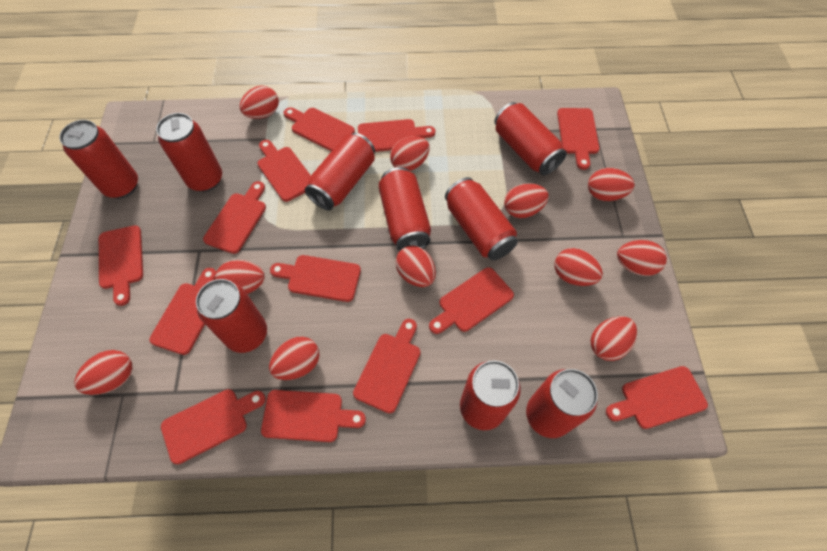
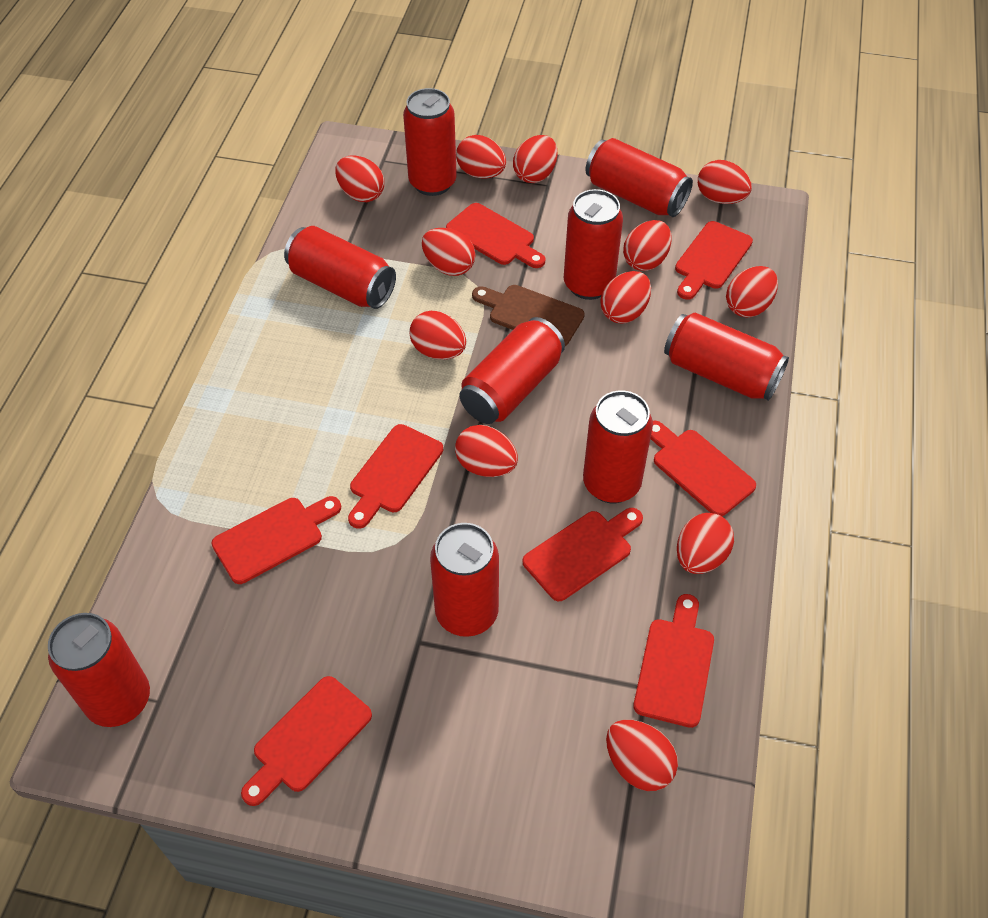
brown cutting board: 0 -> 1
red cutting board: 13 -> 8
red egg: 11 -> 12

